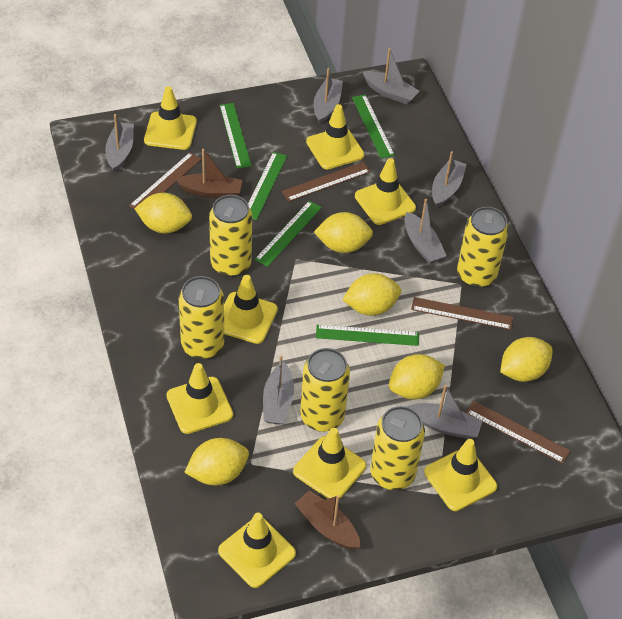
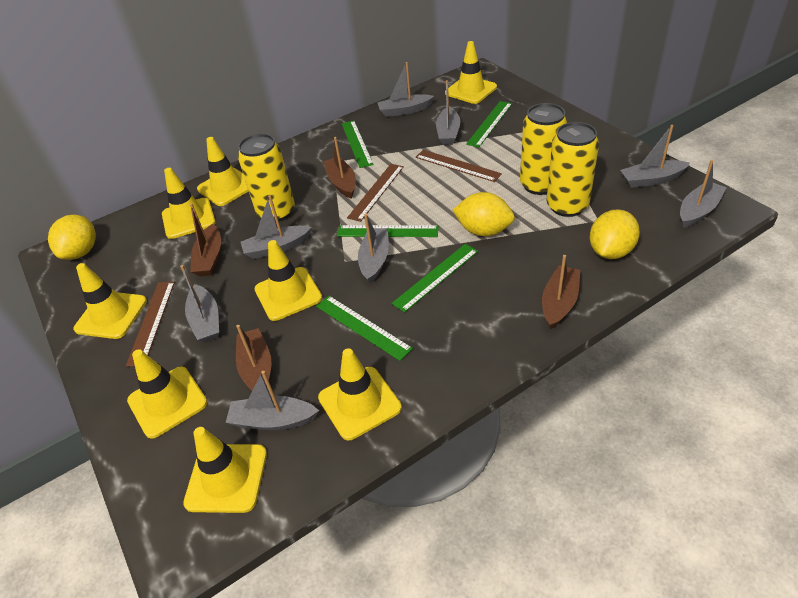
brown boat: 2 -> 4
brown ruler: 4 -> 3
grey boat: 7 -> 8
yellow can: 5 -> 3
yellow lemon: 6 -> 3

